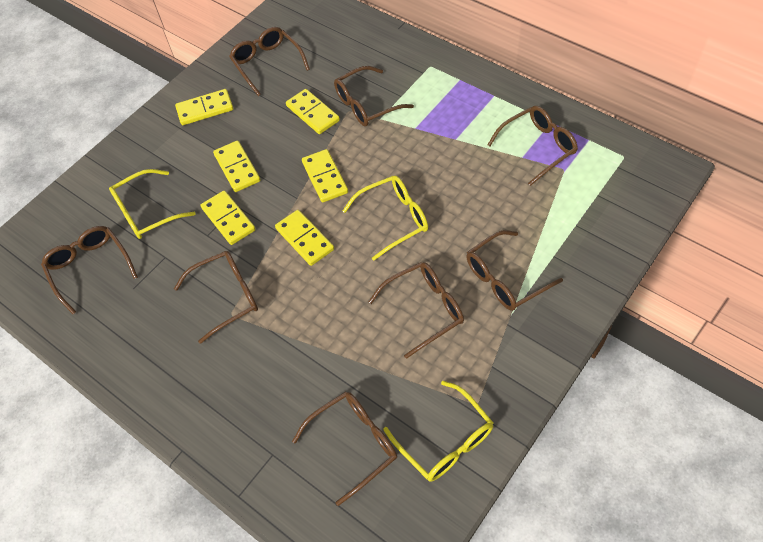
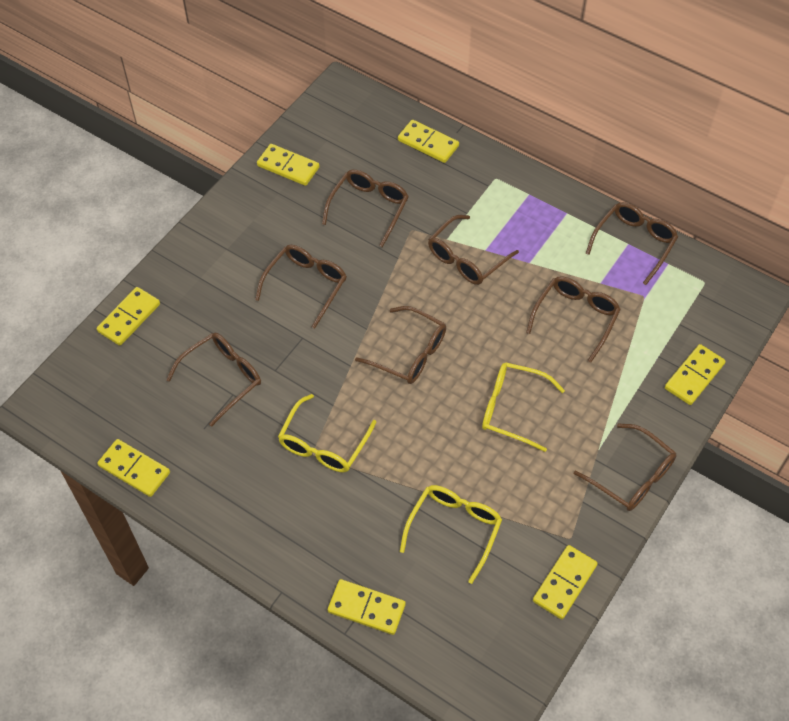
yellow domino: 6 -> 7

